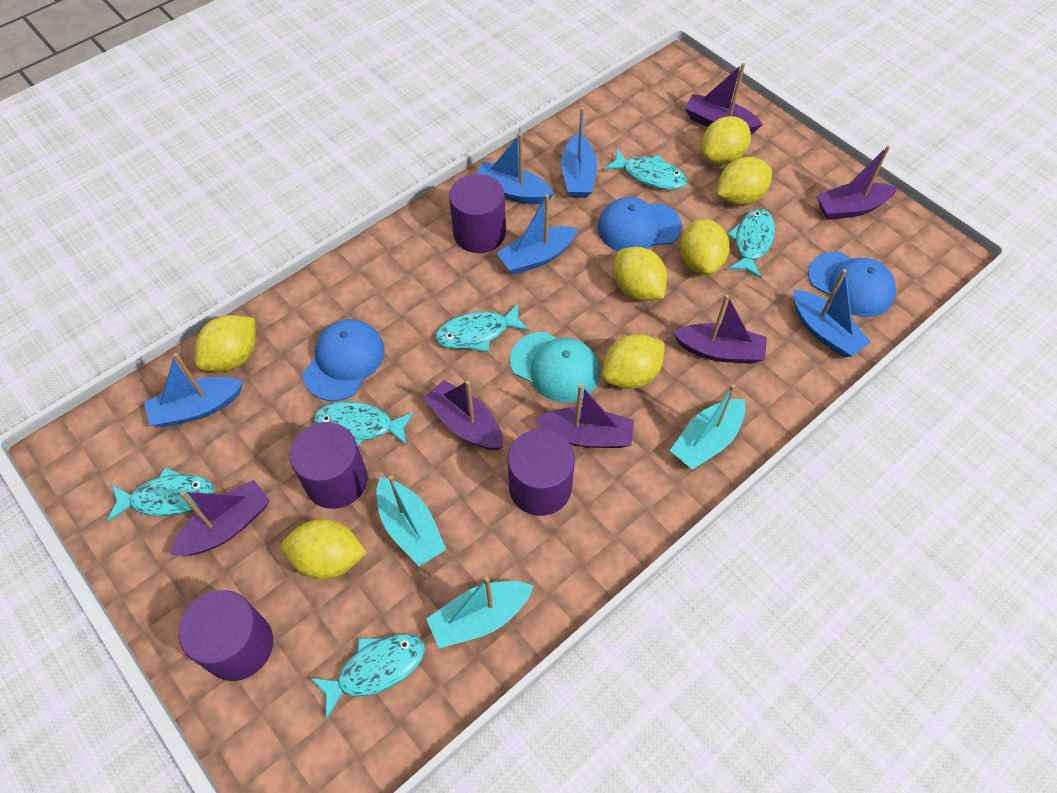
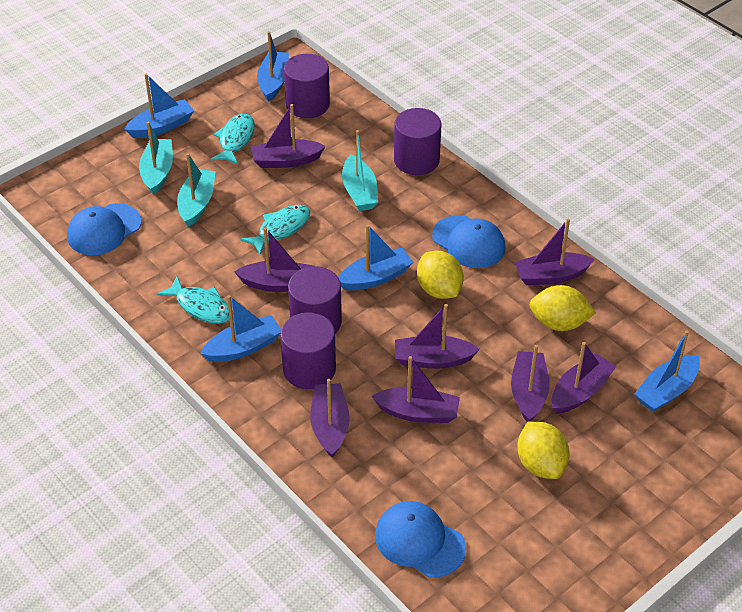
purple boat: 6 -> 8
turquoise cap: 1 -> 0
turquoise fish: 6 -> 3
yellow lemon: 7 -> 3

